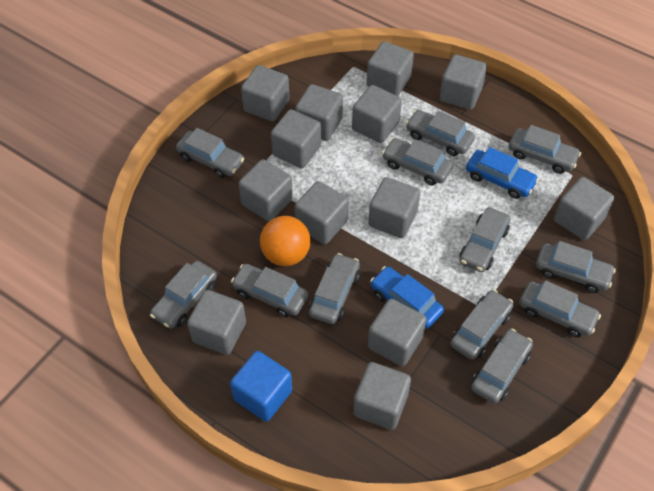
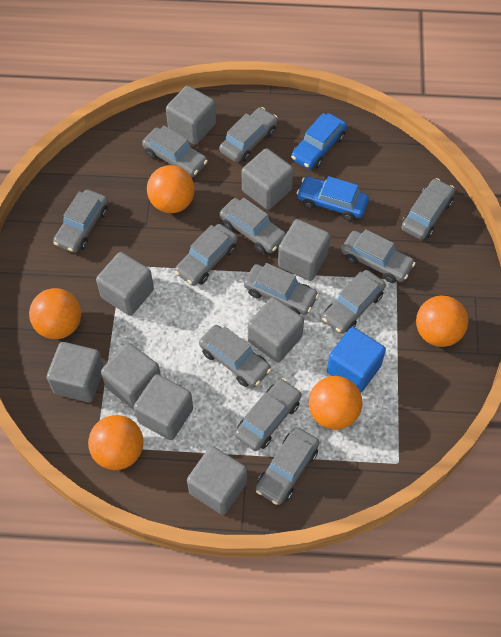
grey cube: 13 -> 9
orange ball: 1 -> 5

